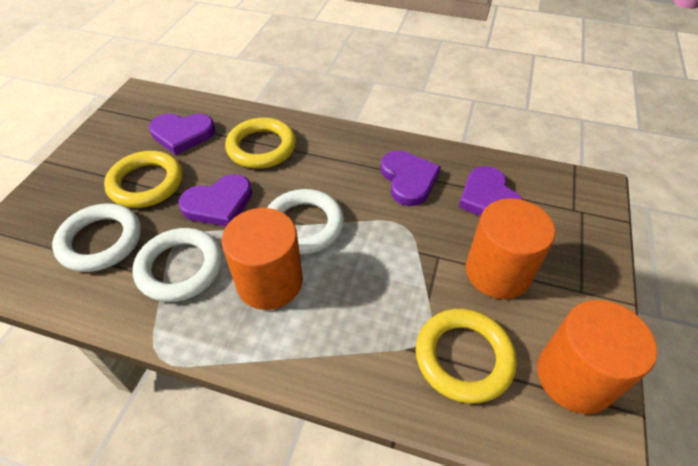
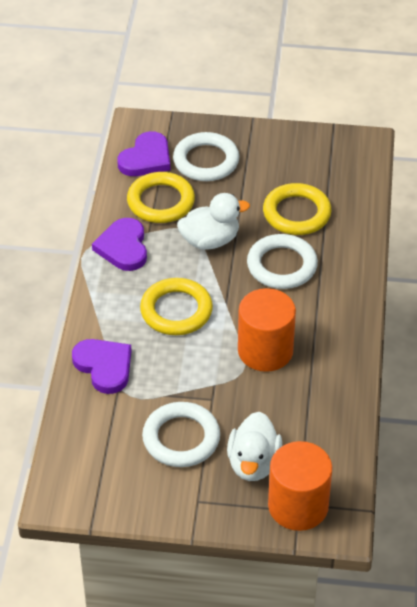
orange cylinder: 3 -> 2
purple heart: 4 -> 3
white duck: 0 -> 2

